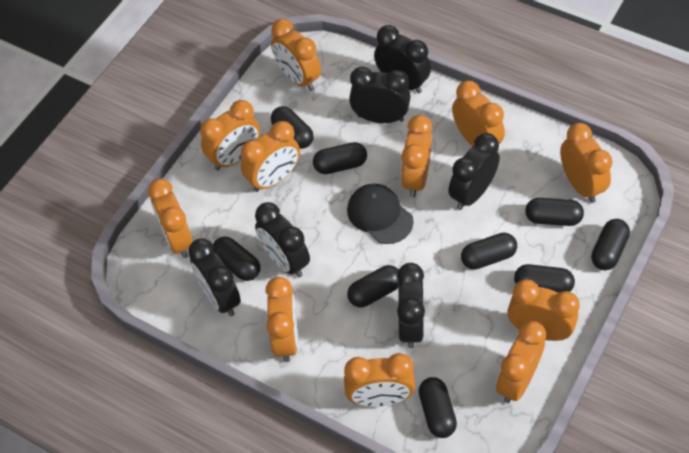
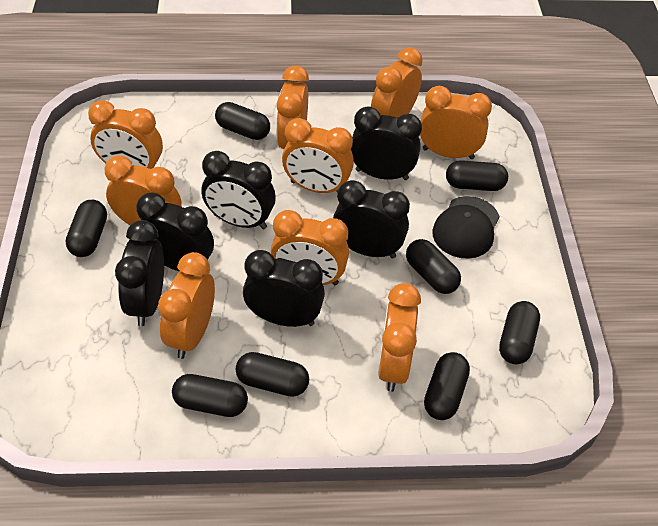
black capsule: 9 -> 8
orange clock: 11 -> 9

